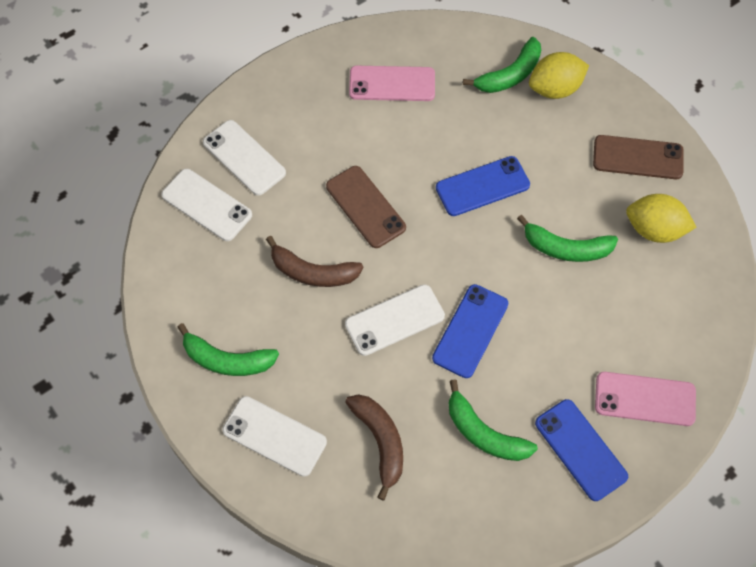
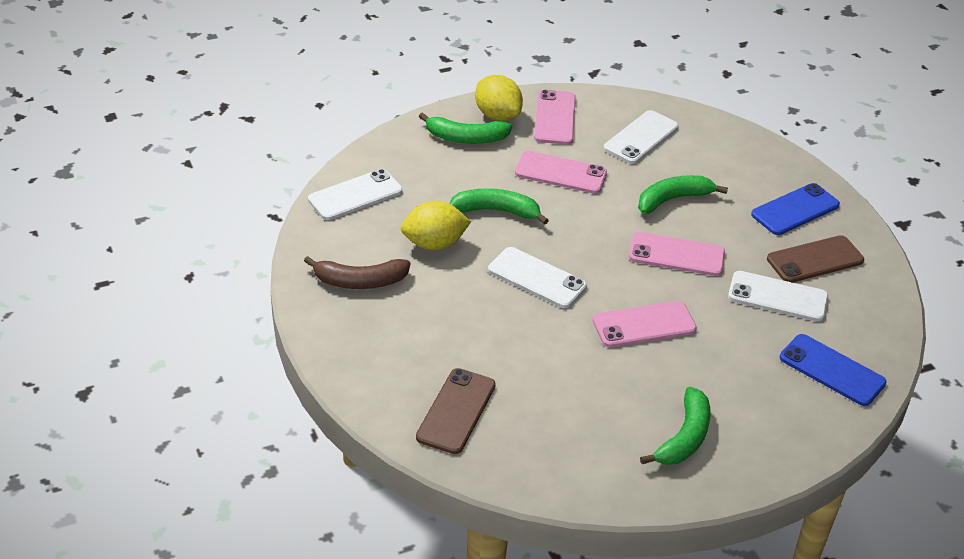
blue phone: 3 -> 2
brown banana: 2 -> 1
pink phone: 2 -> 4

